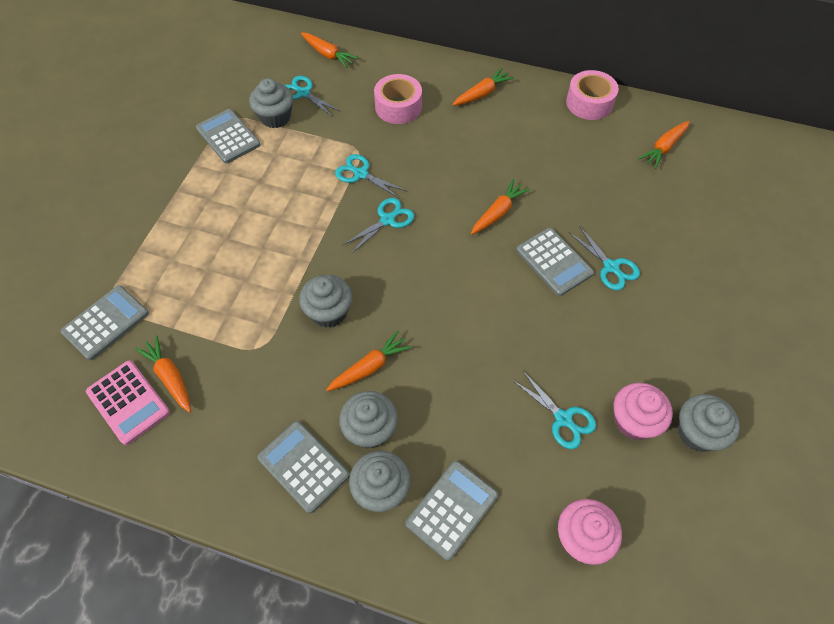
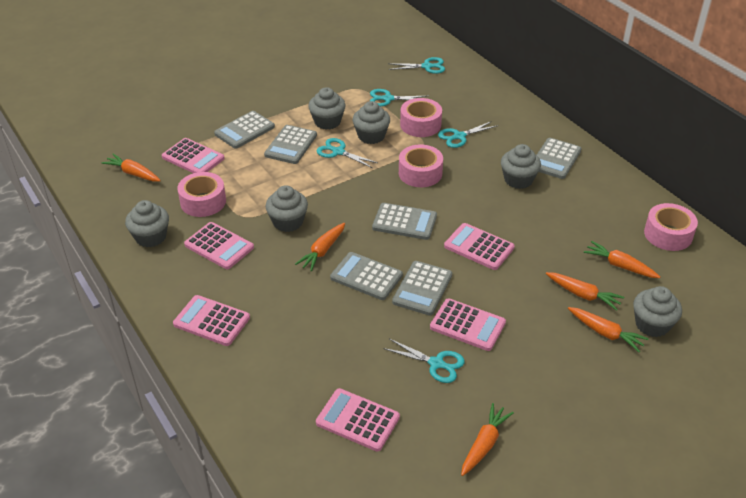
grey calculator: 5 -> 6
grey cupcake: 5 -> 6
pink calculator: 1 -> 6
pink cupcake: 2 -> 0
pink tape: 2 -> 4

